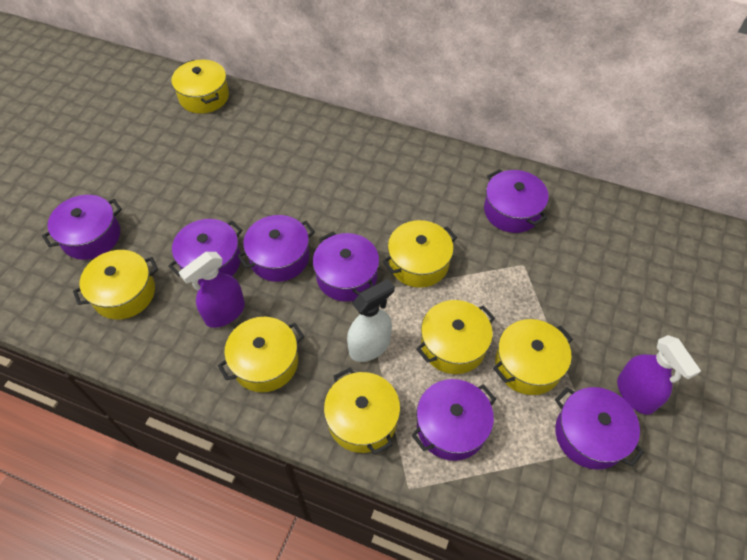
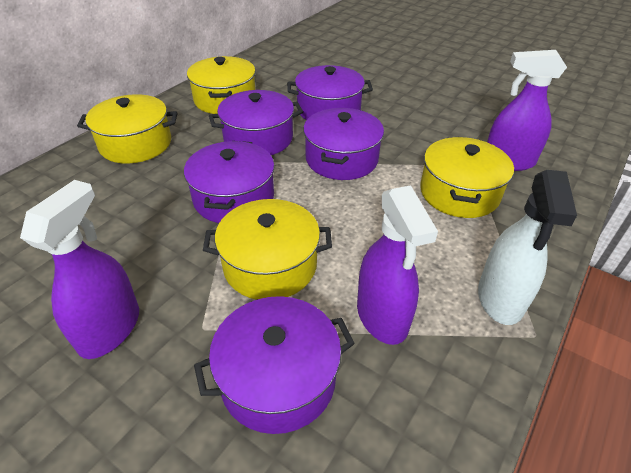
purple pot: 7 -> 5
purple spray bottle: 2 -> 3
yellow pot: 7 -> 4

